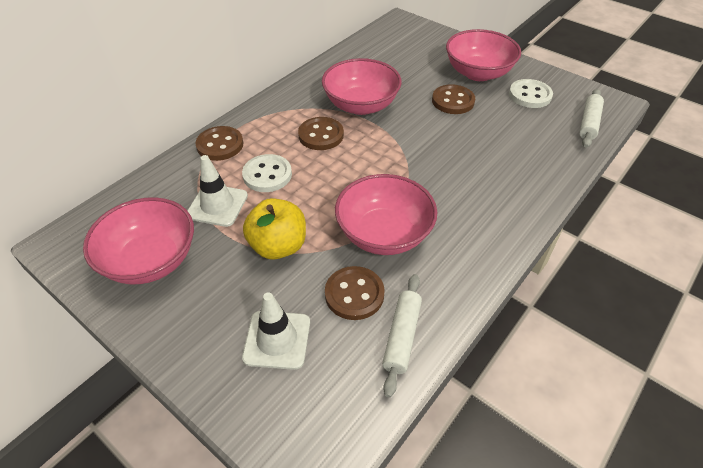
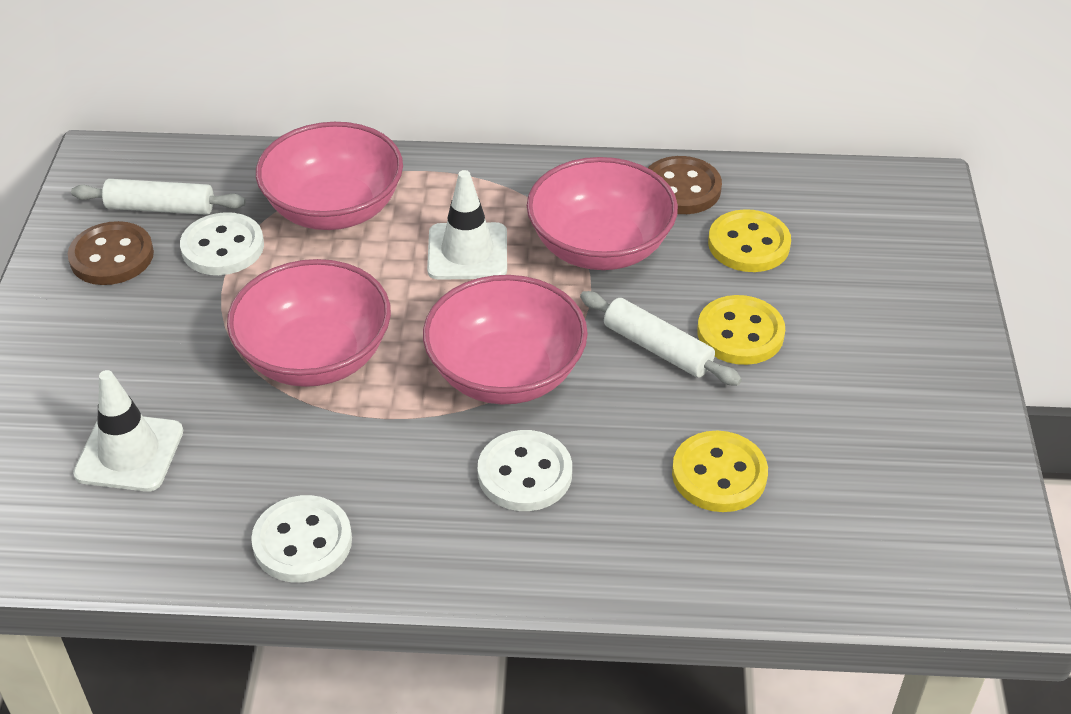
brown button: 4 -> 2
white button: 2 -> 3
yellow apple: 1 -> 0
yellow button: 0 -> 3

